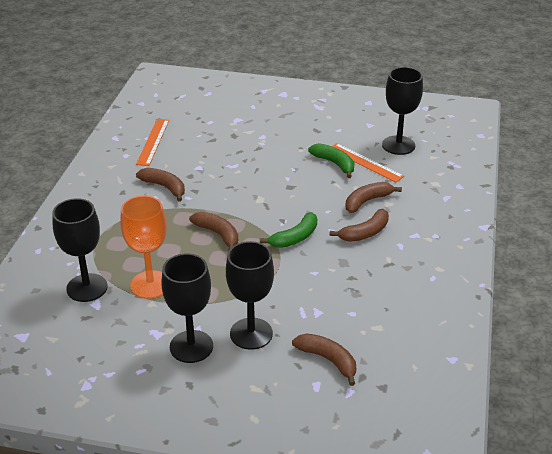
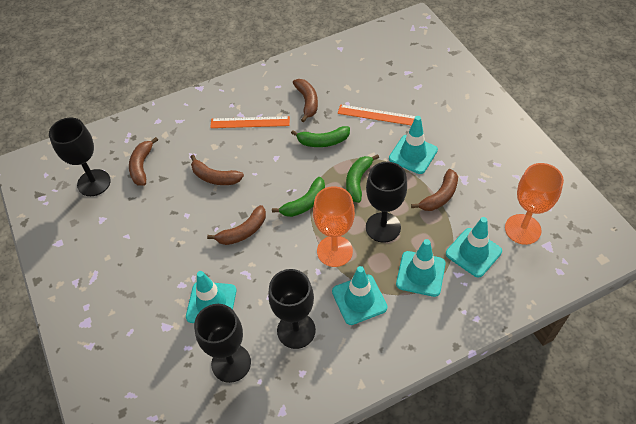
green banana: 2 -> 3
orange goblet: 1 -> 2
turquoise traffic cone: 0 -> 5

